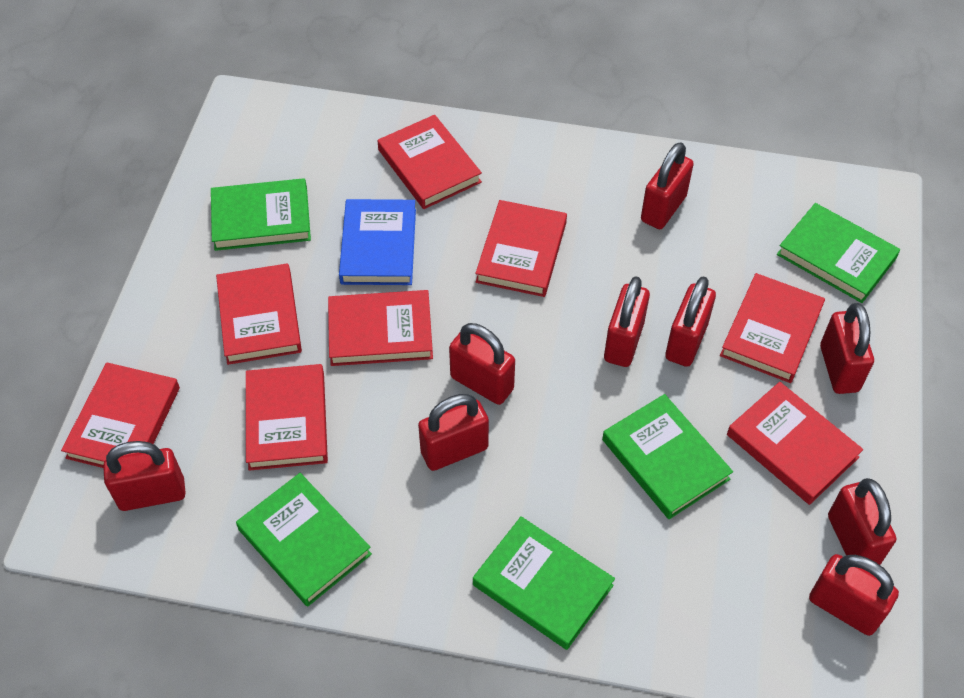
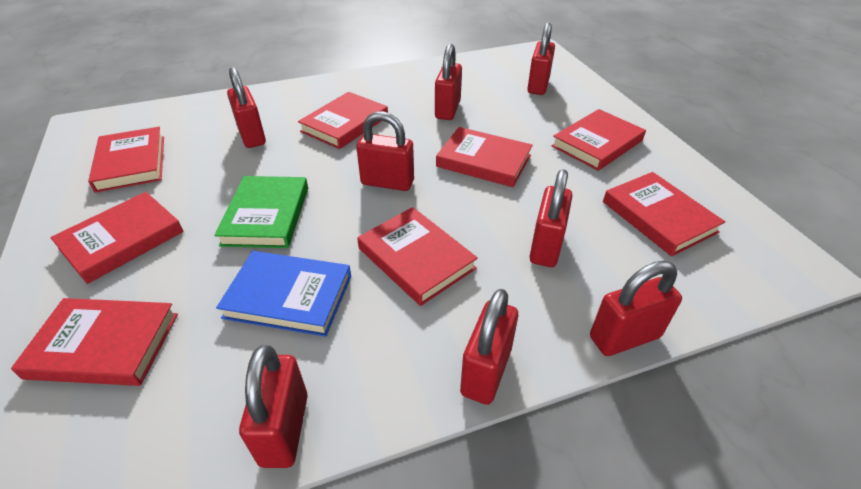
green book: 5 -> 1
red padlock: 9 -> 8

